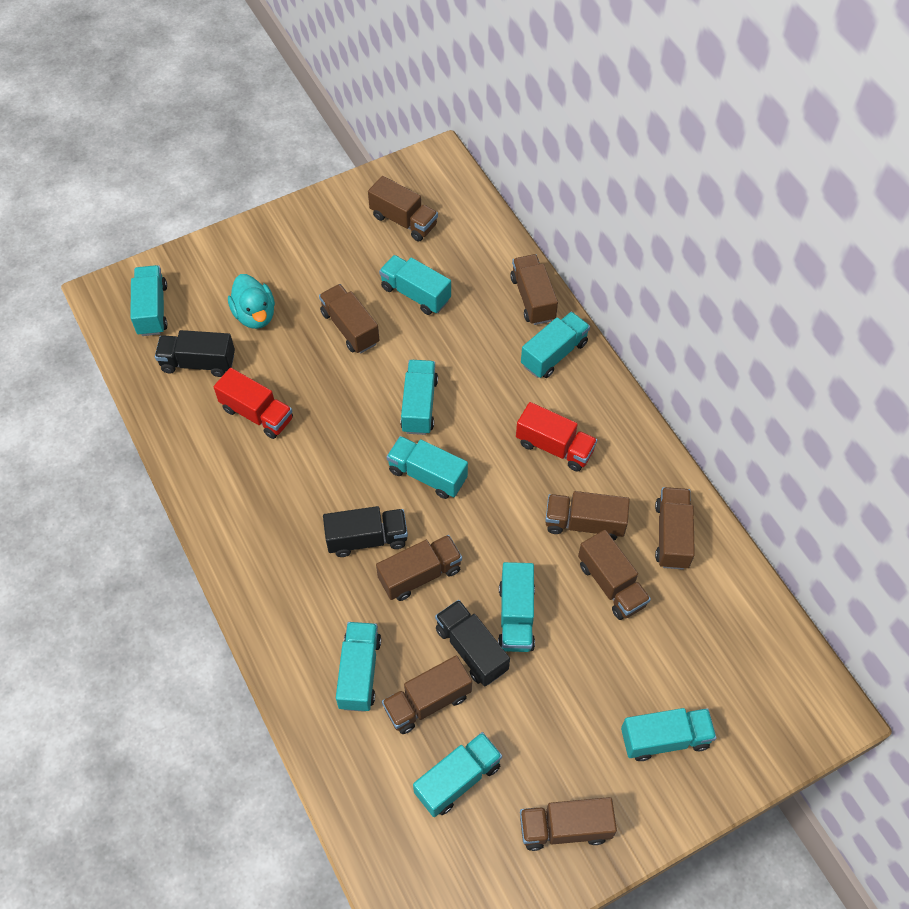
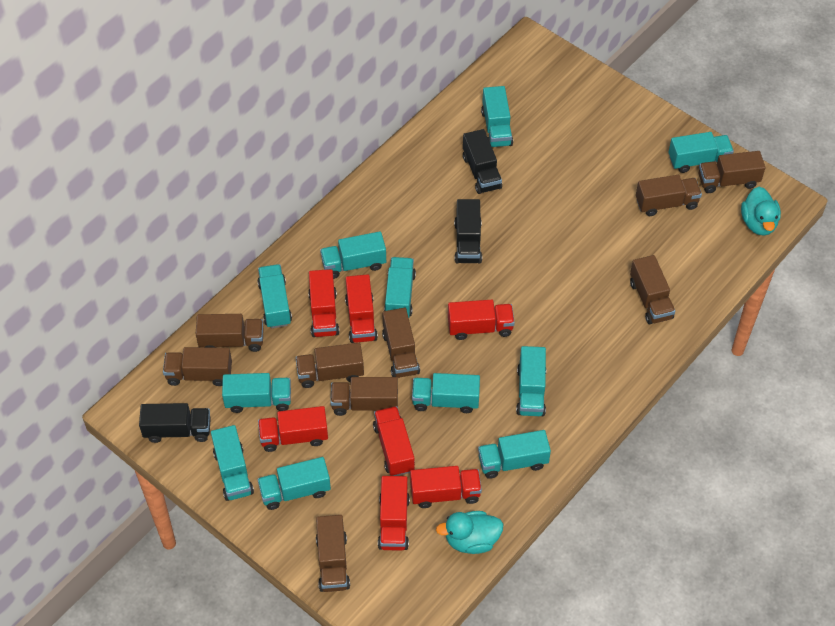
red truck: 2 -> 7
turquoise duck: 1 -> 2
turquoise truck: 9 -> 11

